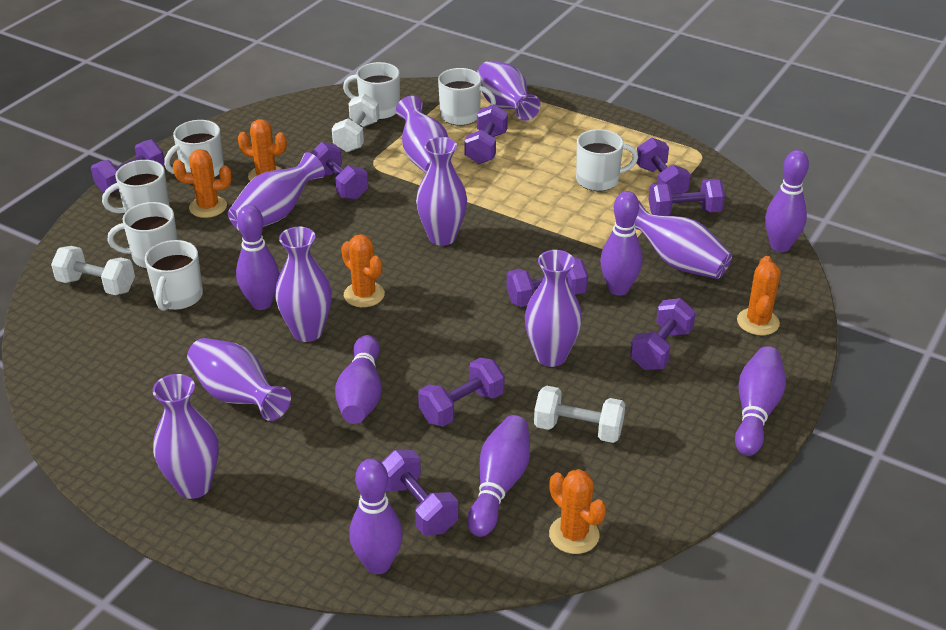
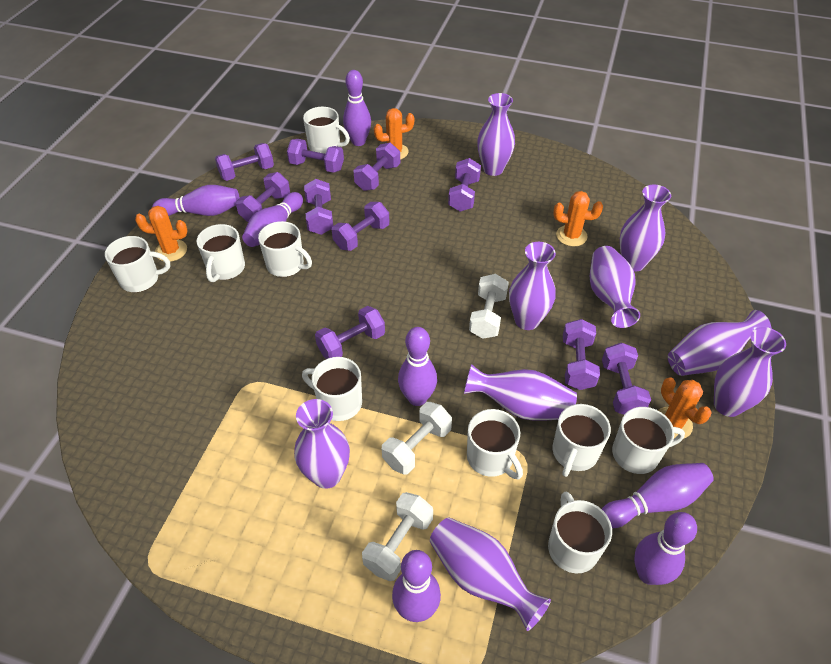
orange cactus: 5 -> 4
purple dumbbell: 9 -> 10
white mug: 7 -> 9

